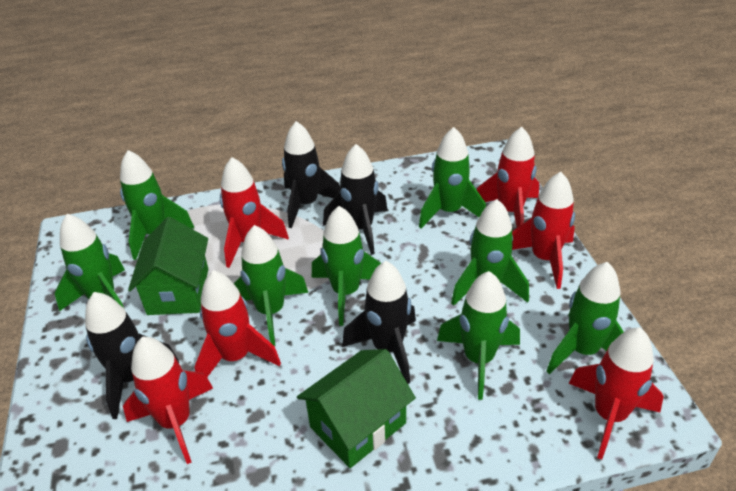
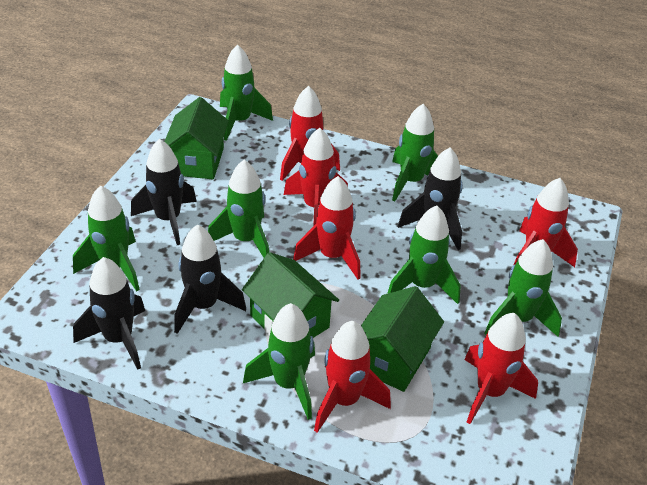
green house: 2 -> 3
green rocket: 8 -> 7

